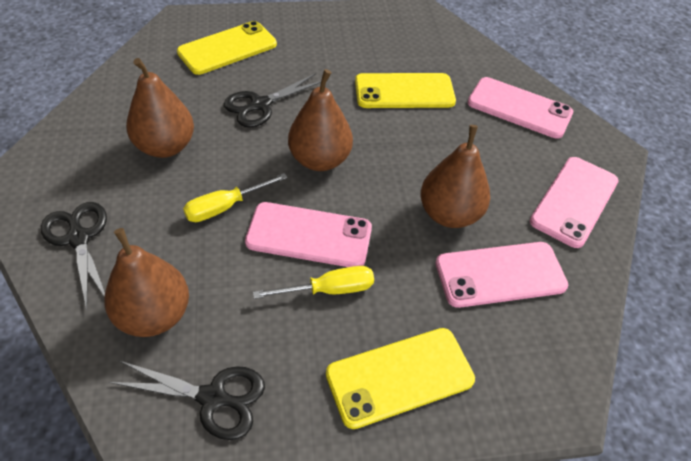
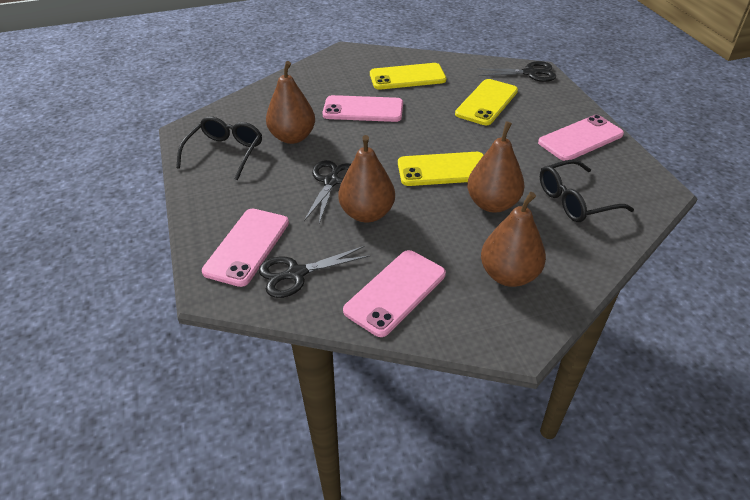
black glasses: 0 -> 2
yellow screwdriver: 2 -> 0

